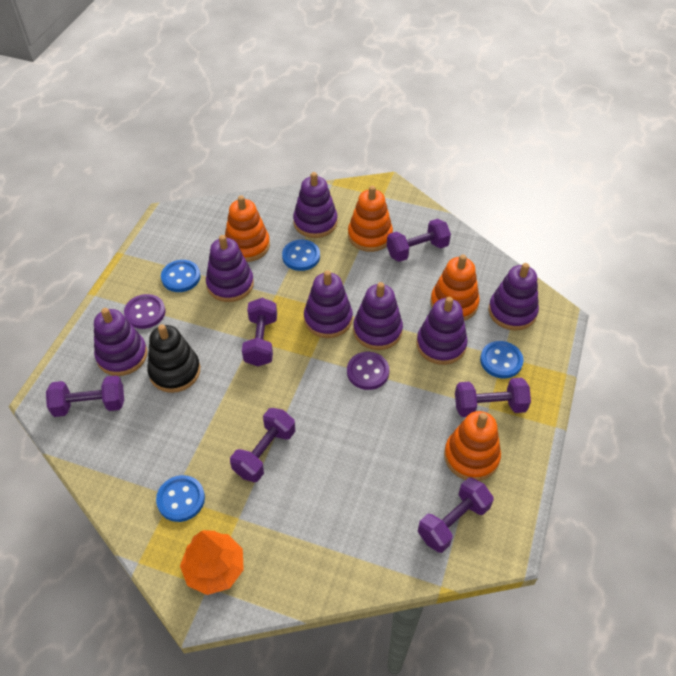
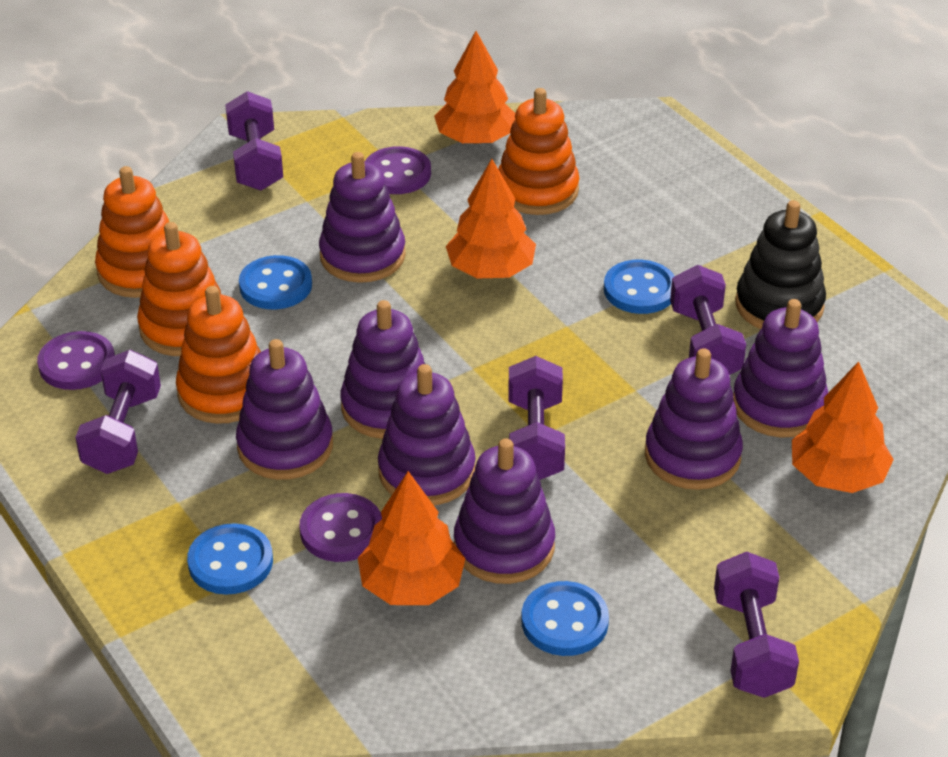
orange tree: 1 -> 4
purple button: 2 -> 3
purple dumbbell: 6 -> 5

